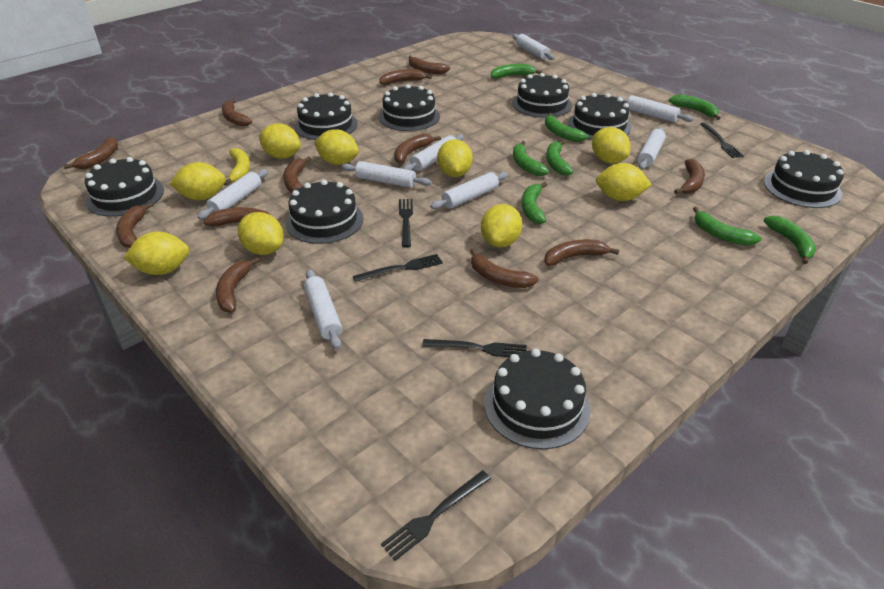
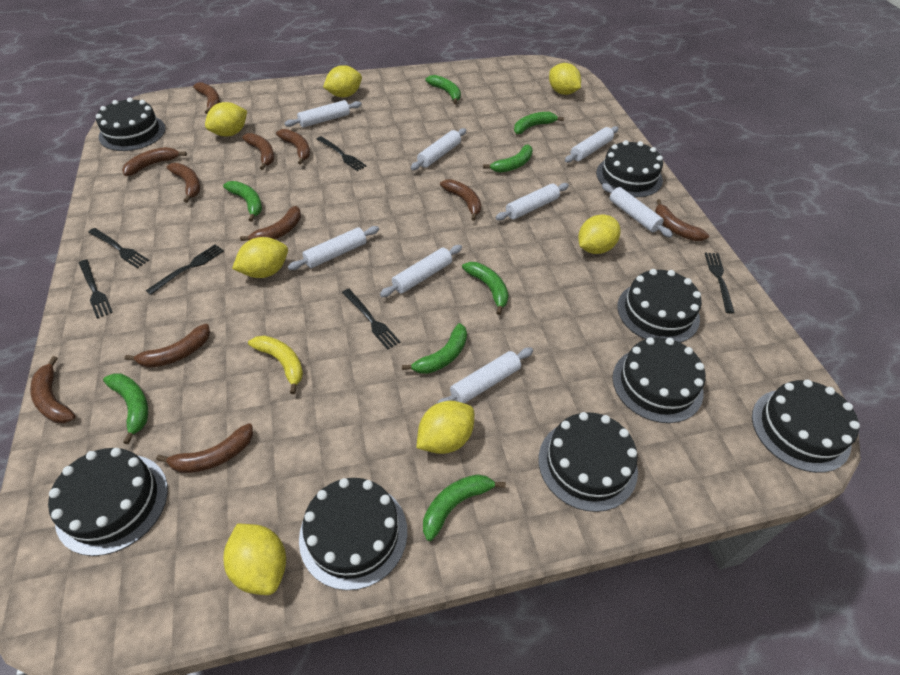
black fork: 5 -> 6
brown banana: 12 -> 11
yellow lemon: 9 -> 7

